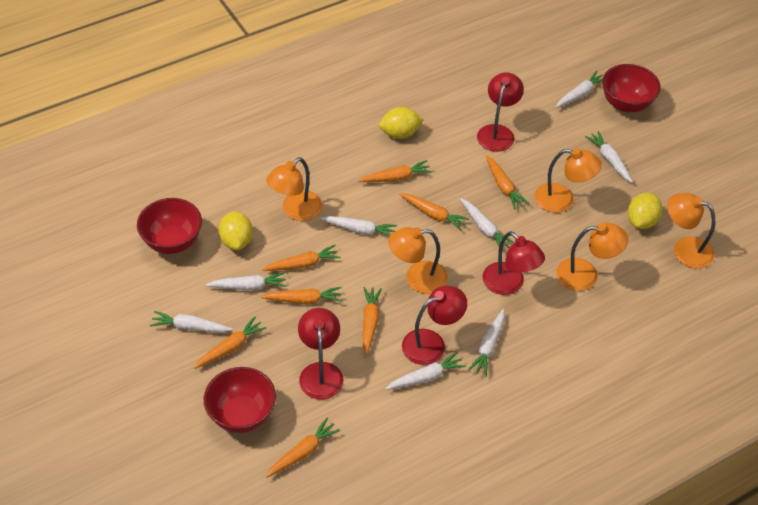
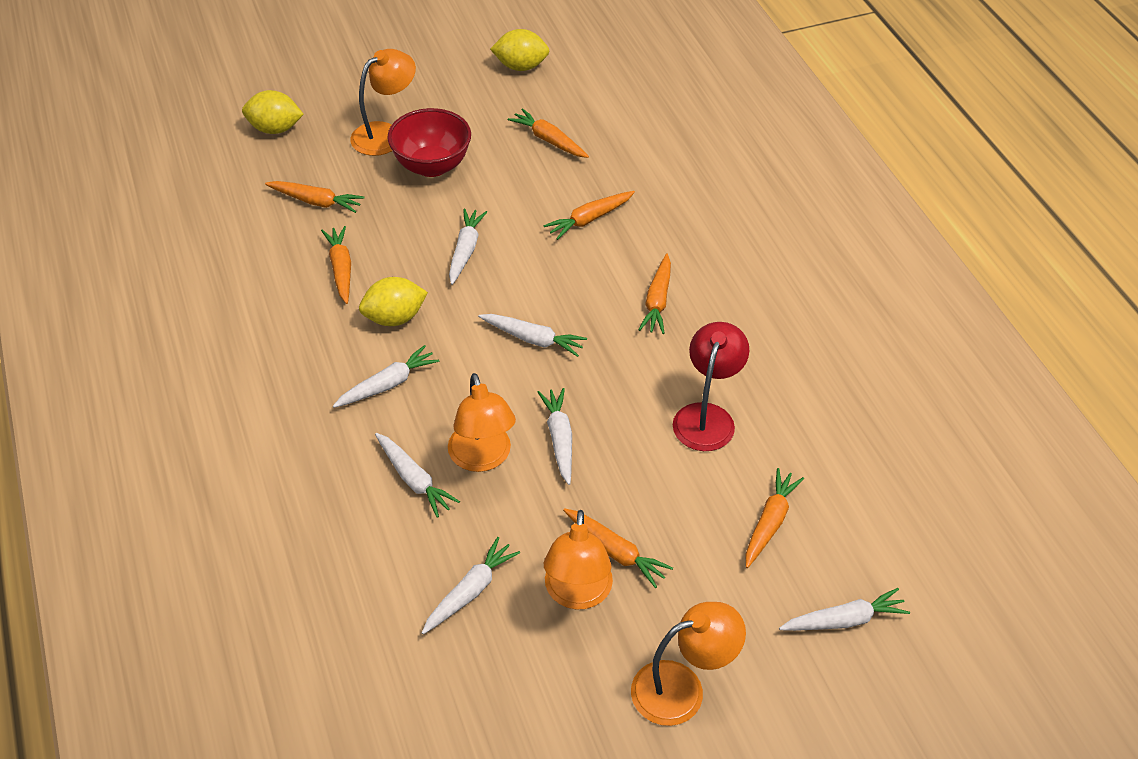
orange carrot: 8 -> 7
orange lamp: 5 -> 4
red bowl: 3 -> 1
red lamp: 4 -> 1
white carrot: 8 -> 7

